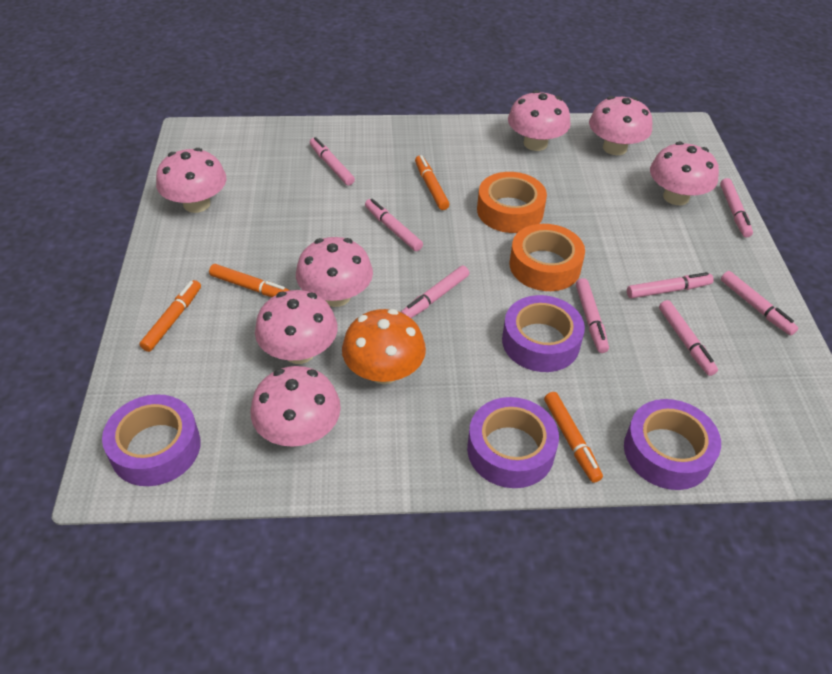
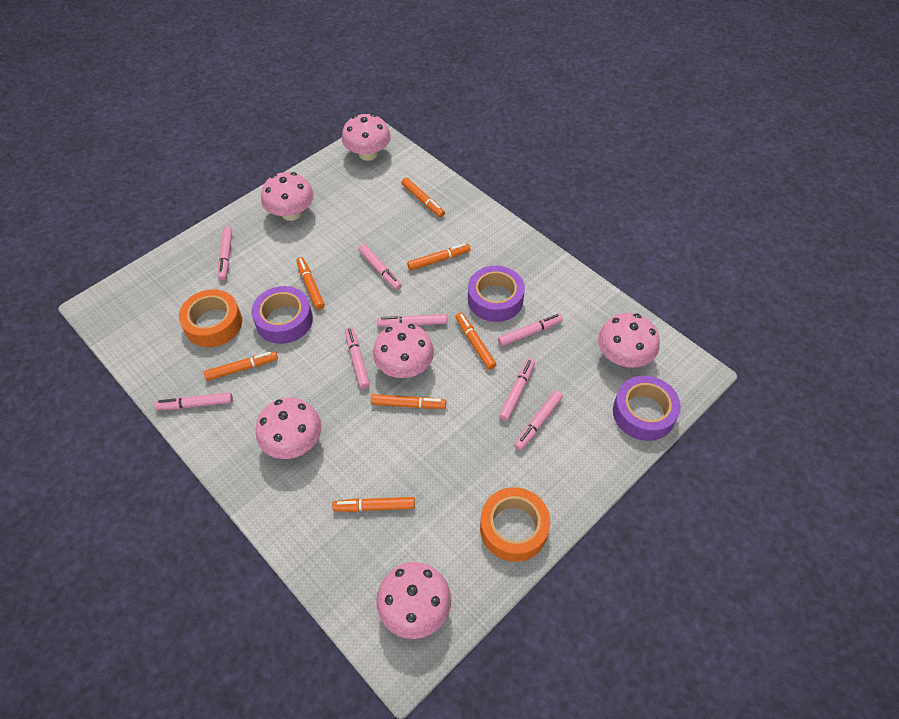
orange marker: 4 -> 7
orange mushroom: 1 -> 0
pink mushroom: 7 -> 6
purple tape: 4 -> 3

